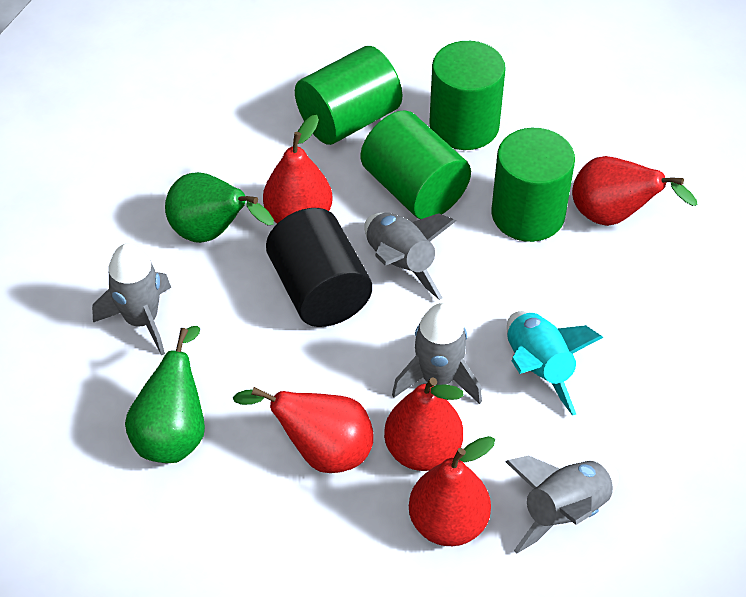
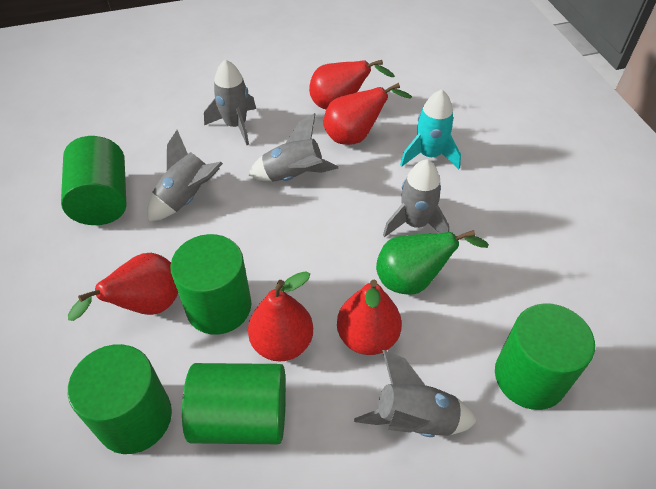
black cylinder: 1 -> 0
green cylinder: 4 -> 5
green pear: 2 -> 1
grey rocket: 4 -> 5

